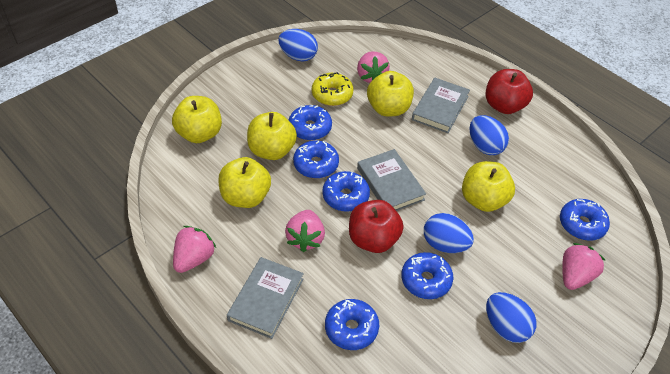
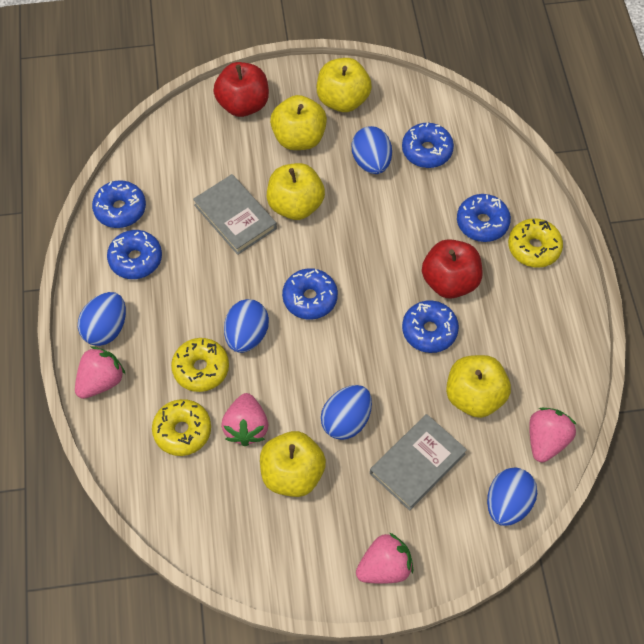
blue egg: 4 -> 5
grey book: 3 -> 2
yellow donut: 1 -> 3

